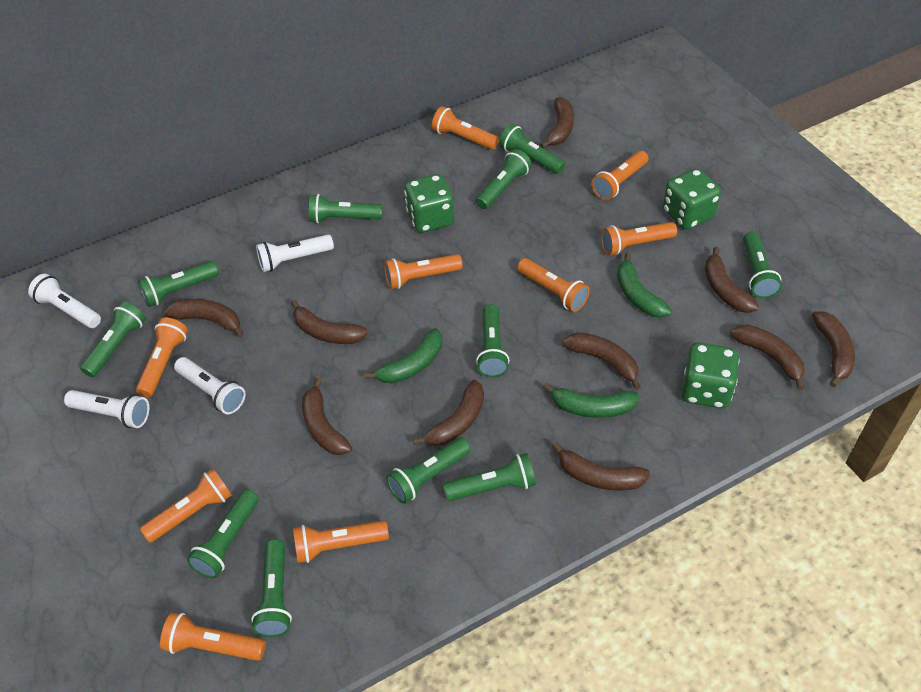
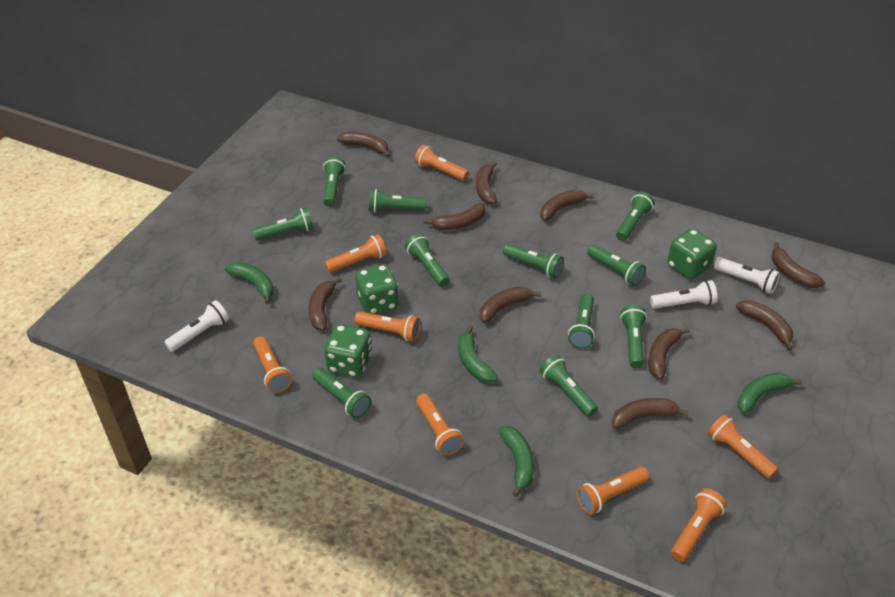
green banana: 3 -> 4
orange flashlight: 9 -> 8
white flashlight: 4 -> 3

